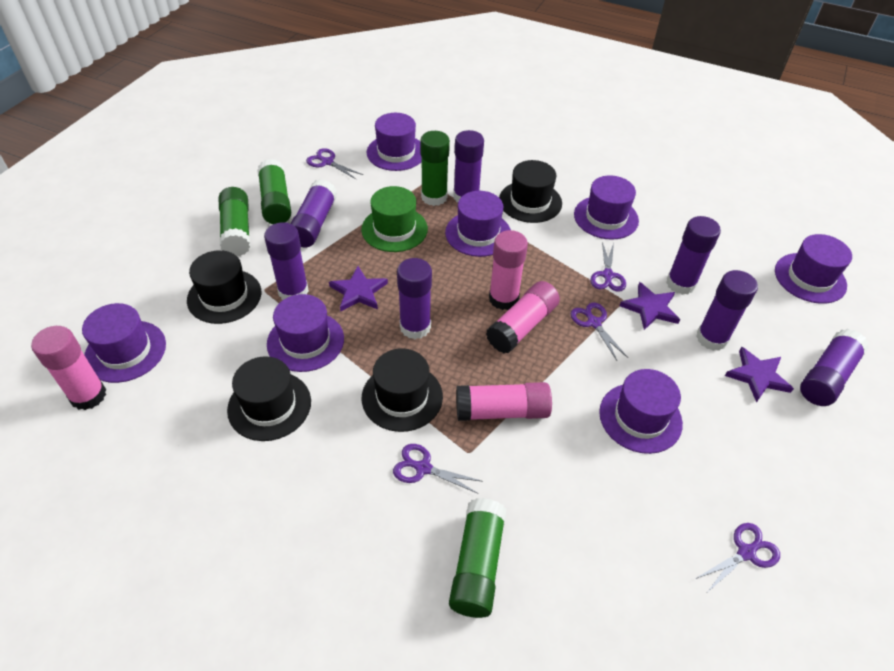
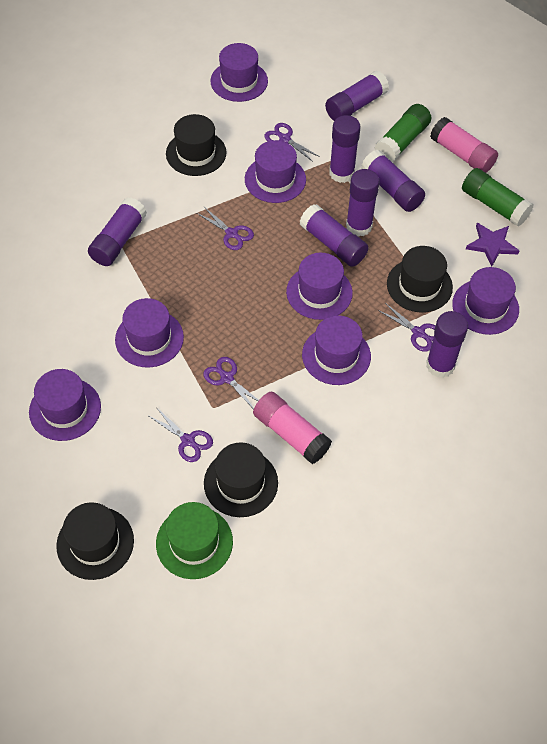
green glue stick: 4 -> 2
pink glue stick: 4 -> 2
purple star: 3 -> 1

